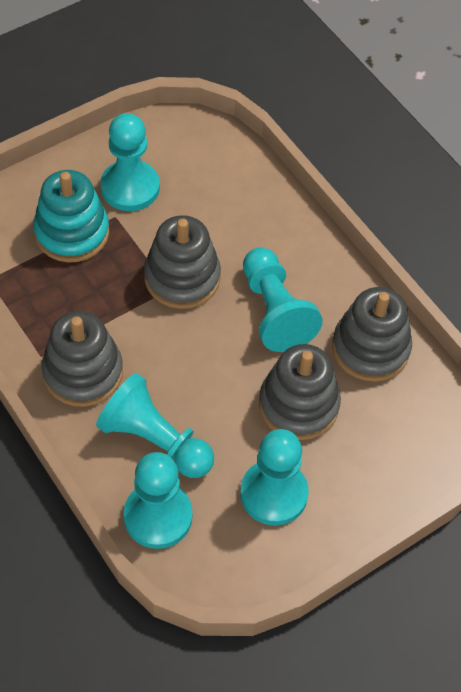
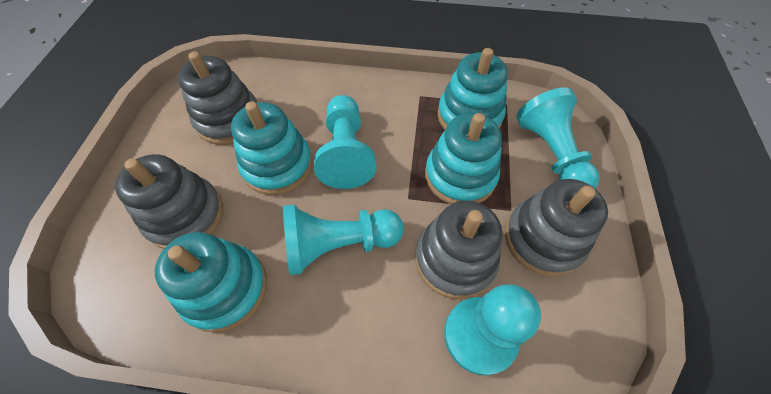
turquoise pawn: 5 -> 4
turquoise stacking toy: 1 -> 4

